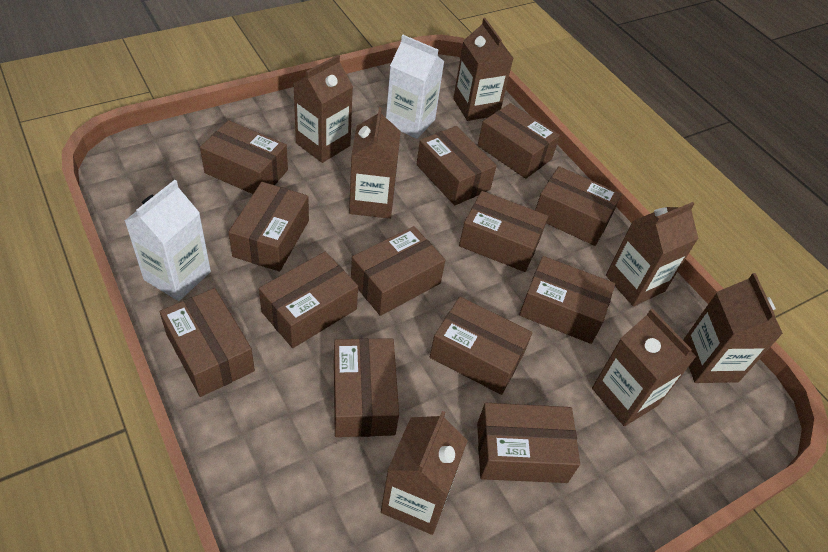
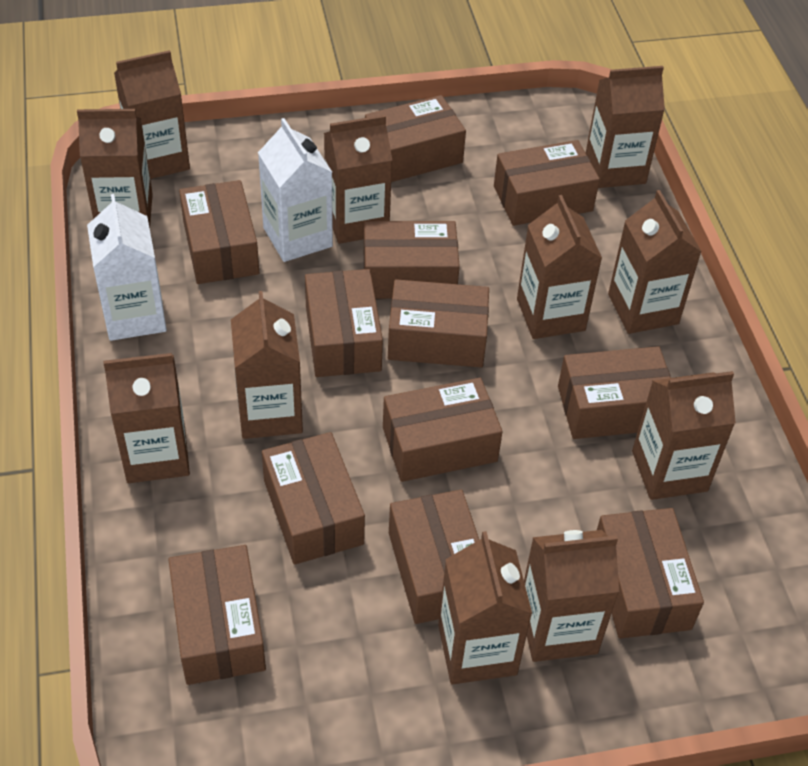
brown box: 13 -> 12
brown carton: 7 -> 11

